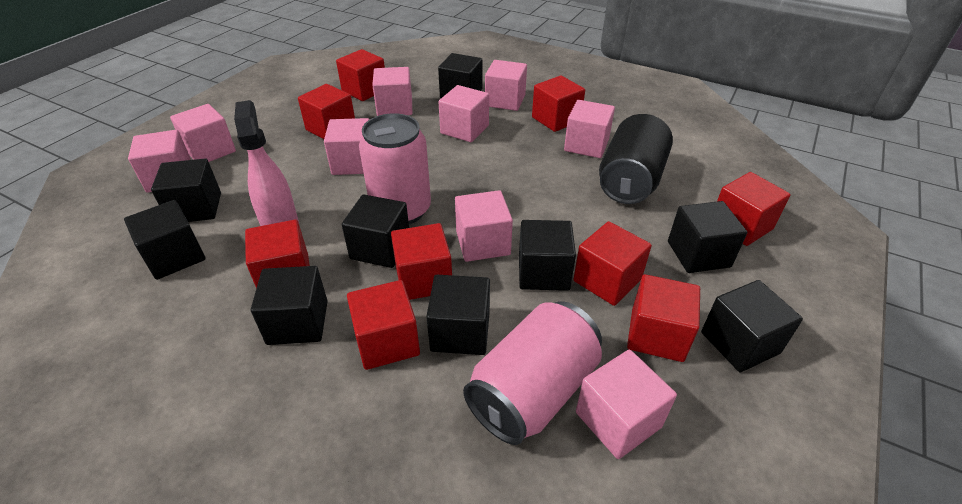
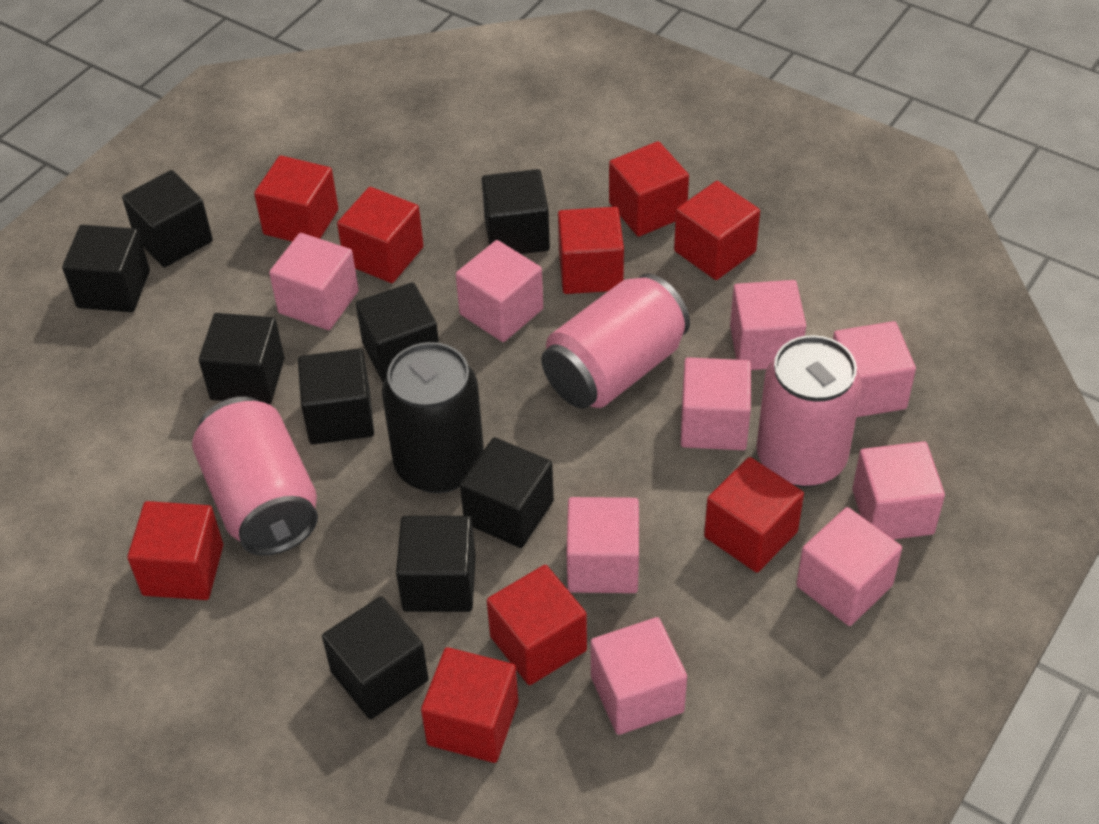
pink can: 2 -> 3
pink spray bottle: 1 -> 0

